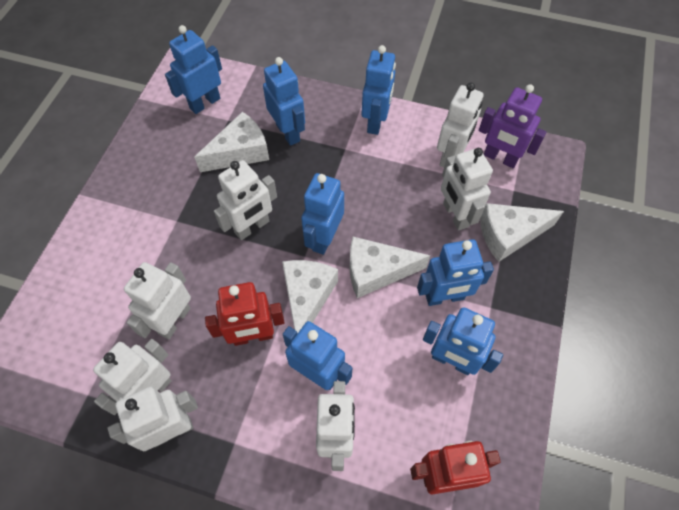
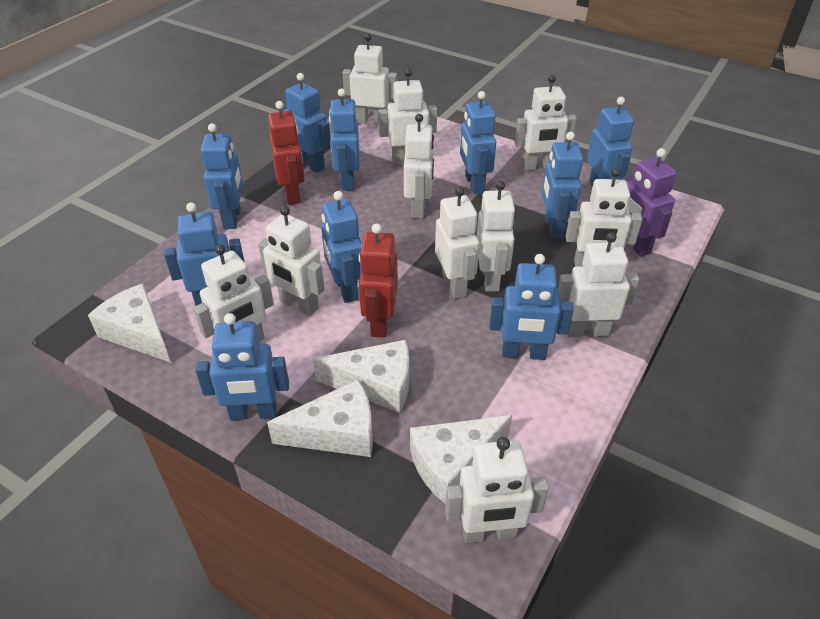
blue robot: 7 -> 10
white robot: 7 -> 11

